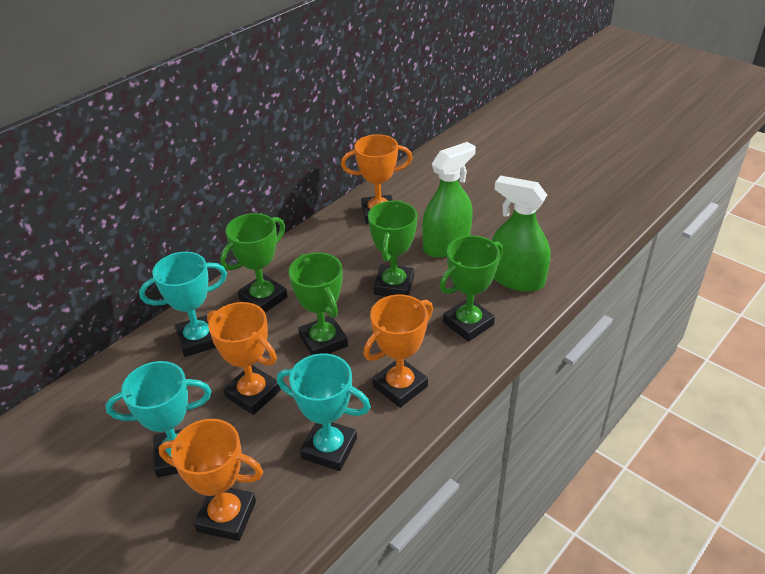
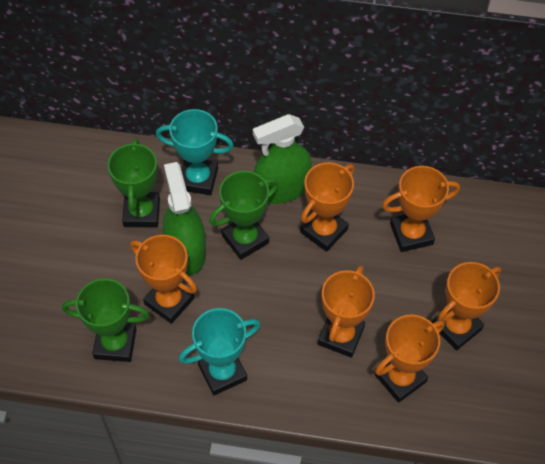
green trophy: 4 -> 3
orange trophy: 4 -> 6
turquoise trophy: 3 -> 2

